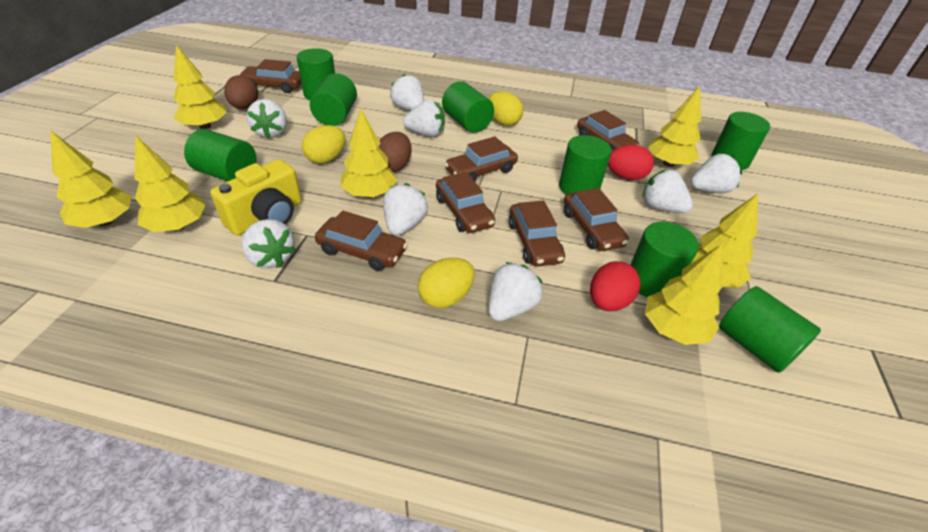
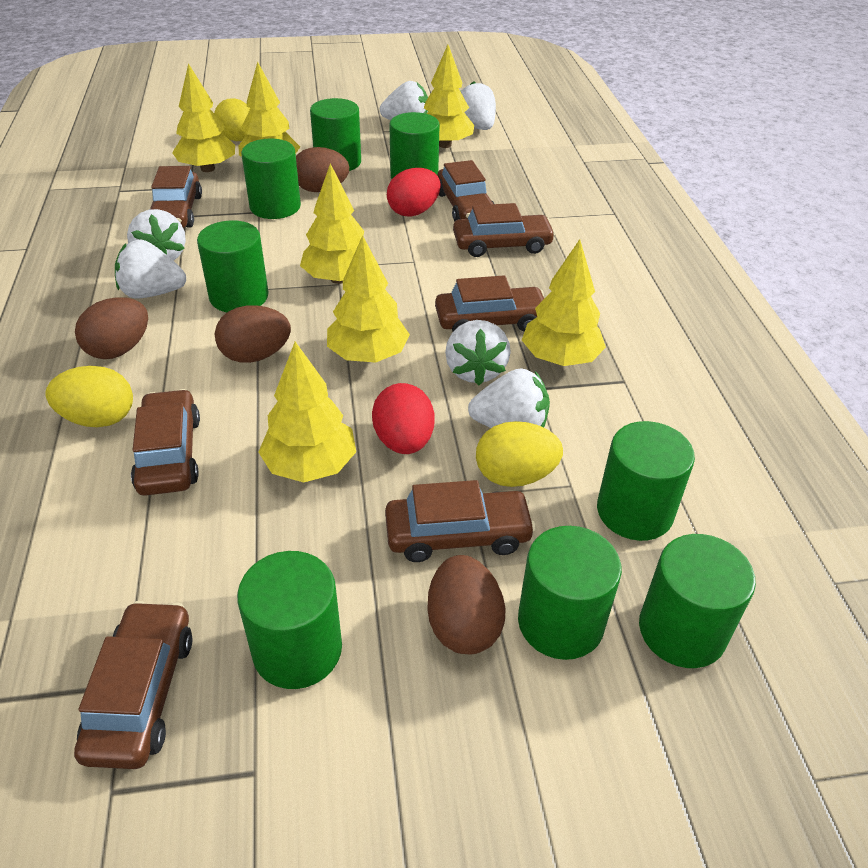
brown egg: 2 -> 4
white strawberry: 8 -> 6
yellow camera: 1 -> 0

